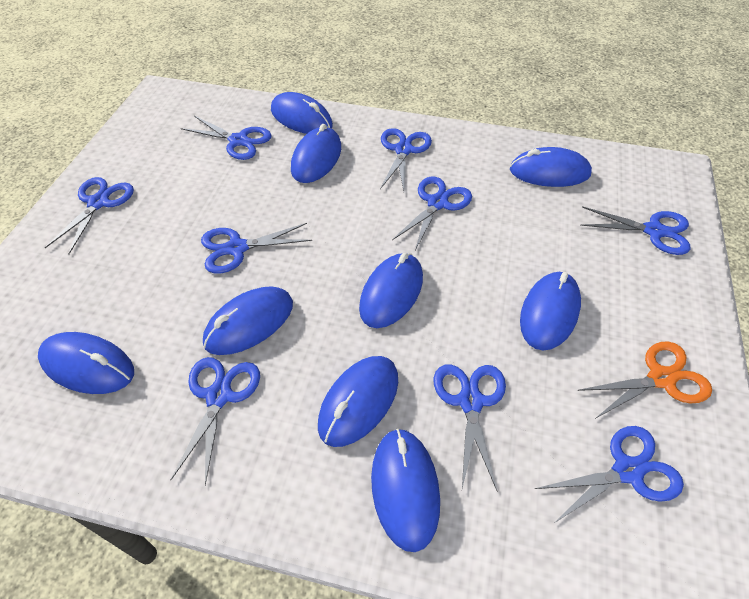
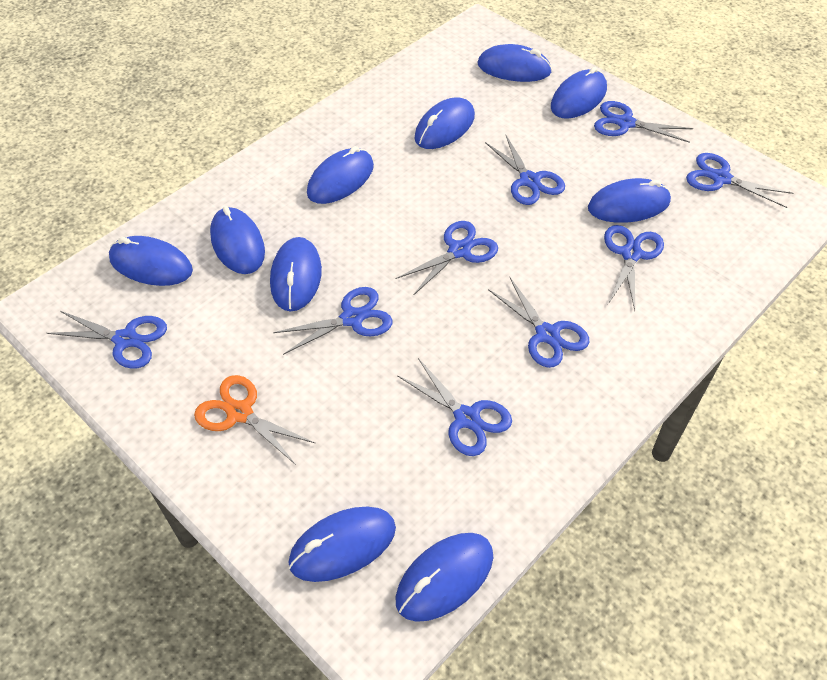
blue mouse: 9 -> 10

